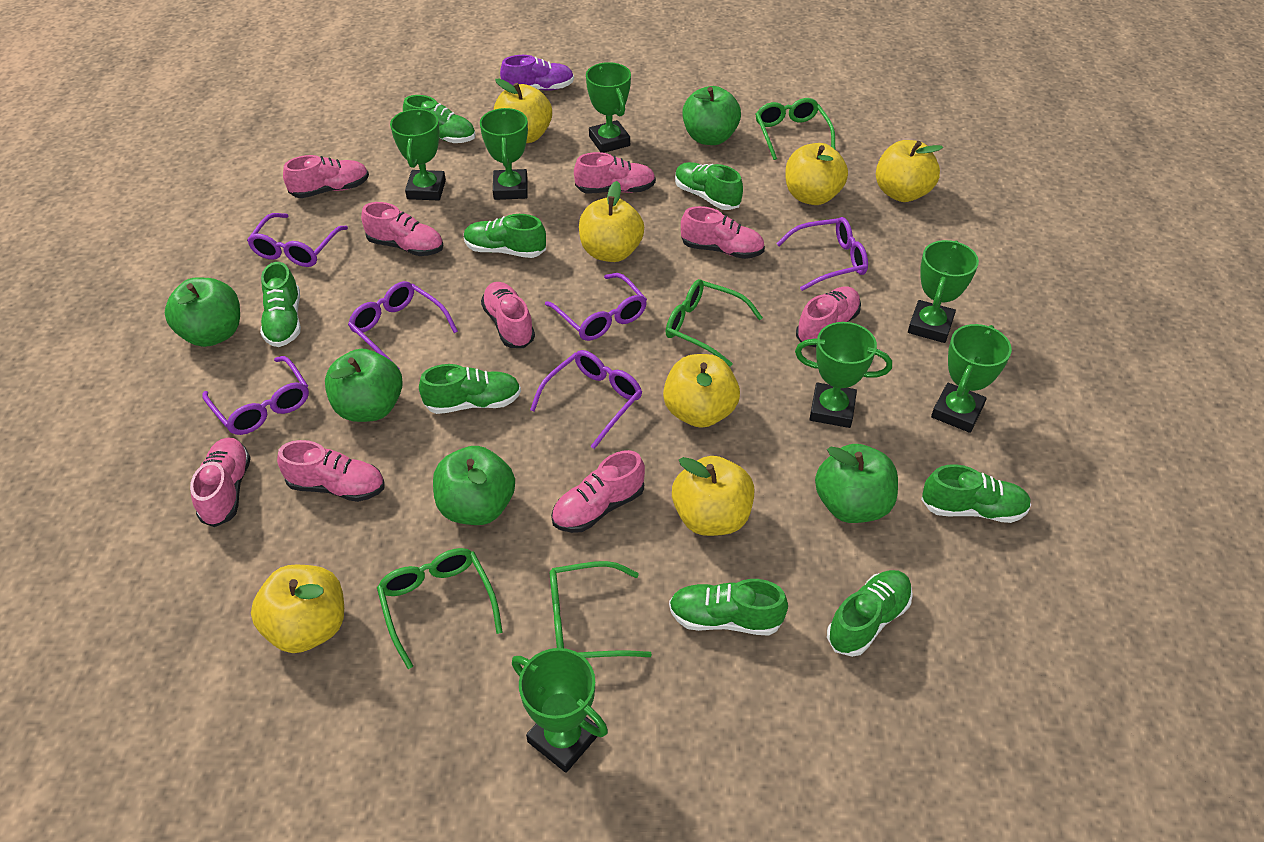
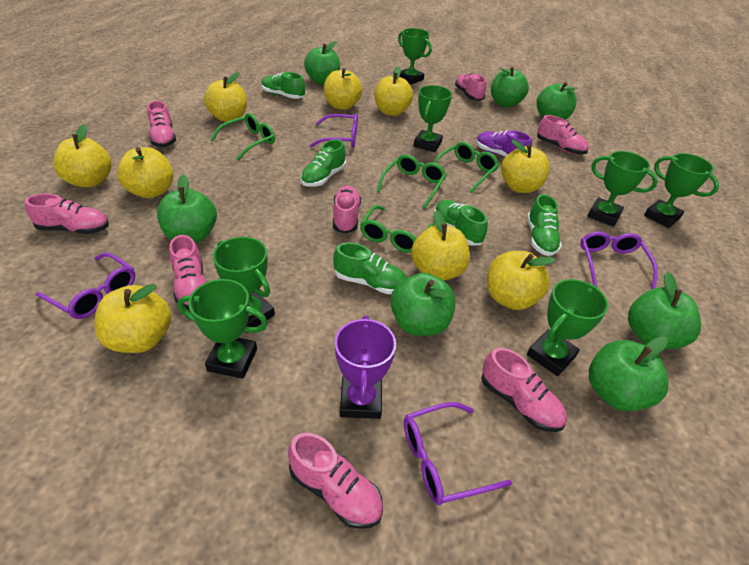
green apple: 5 -> 7
green shoe: 8 -> 5
pink shoe: 9 -> 8
purple glasses: 6 -> 4
purple trophy: 0 -> 1
yellow apple: 7 -> 9

